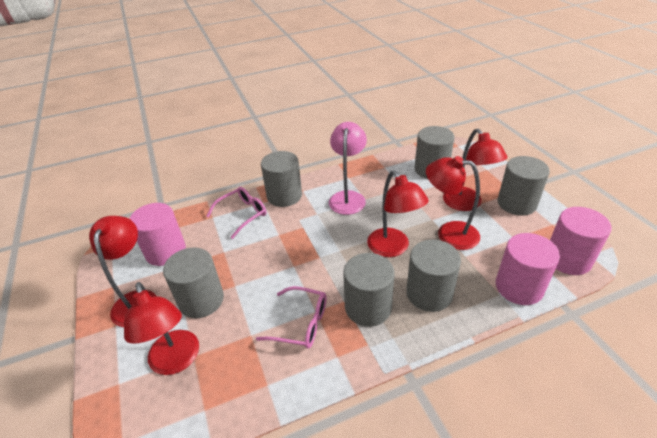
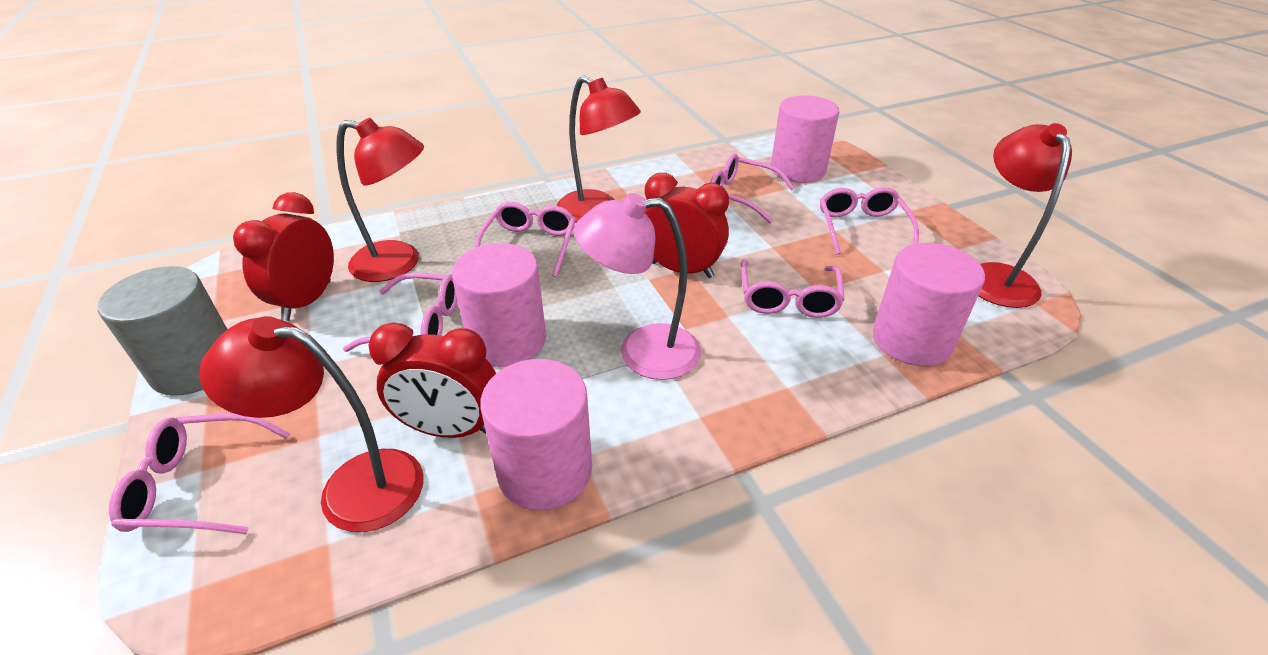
grey cylinder: 6 -> 1
pink cylinder: 3 -> 4
pink glasses: 2 -> 6
red clock: 0 -> 3
red lamp: 5 -> 4

